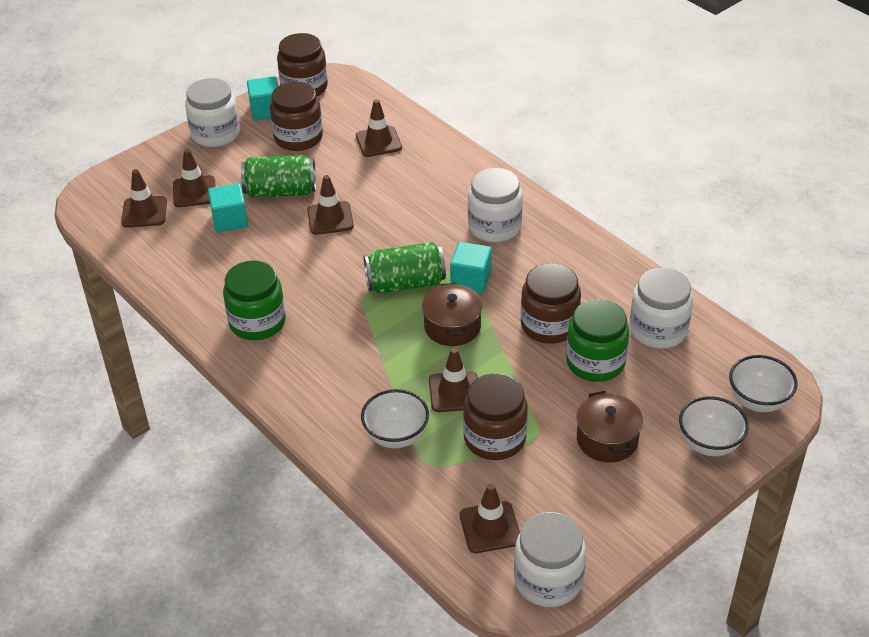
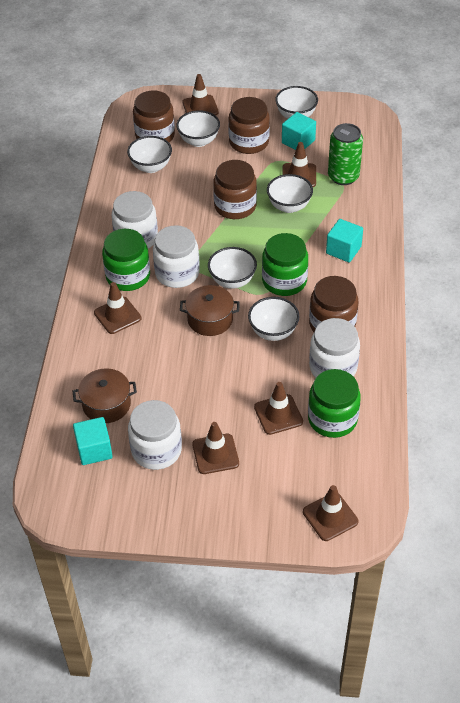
green can: 2 -> 1
green jar: 2 -> 3
white bowl: 3 -> 6

